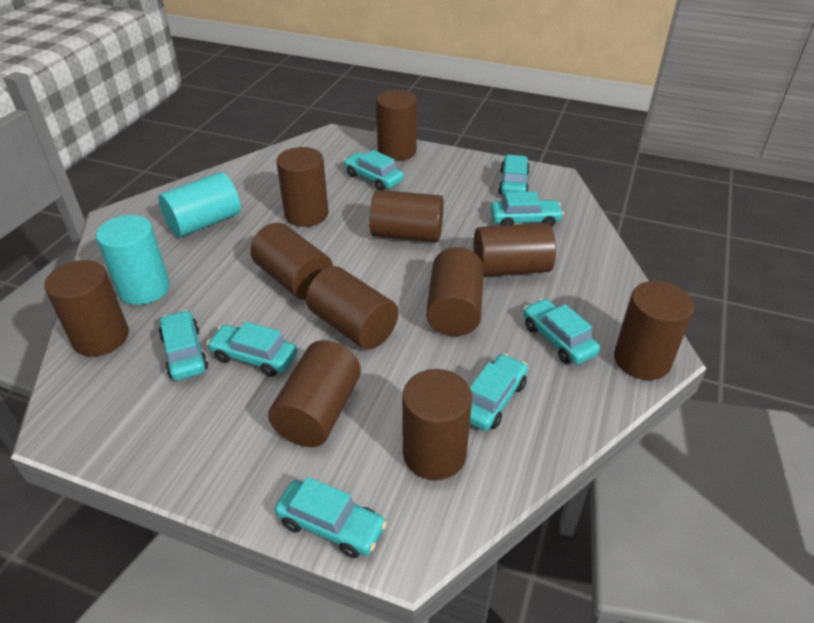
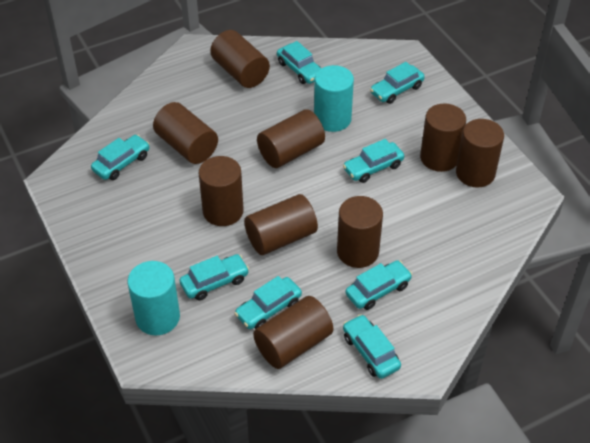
brown cylinder: 11 -> 9

